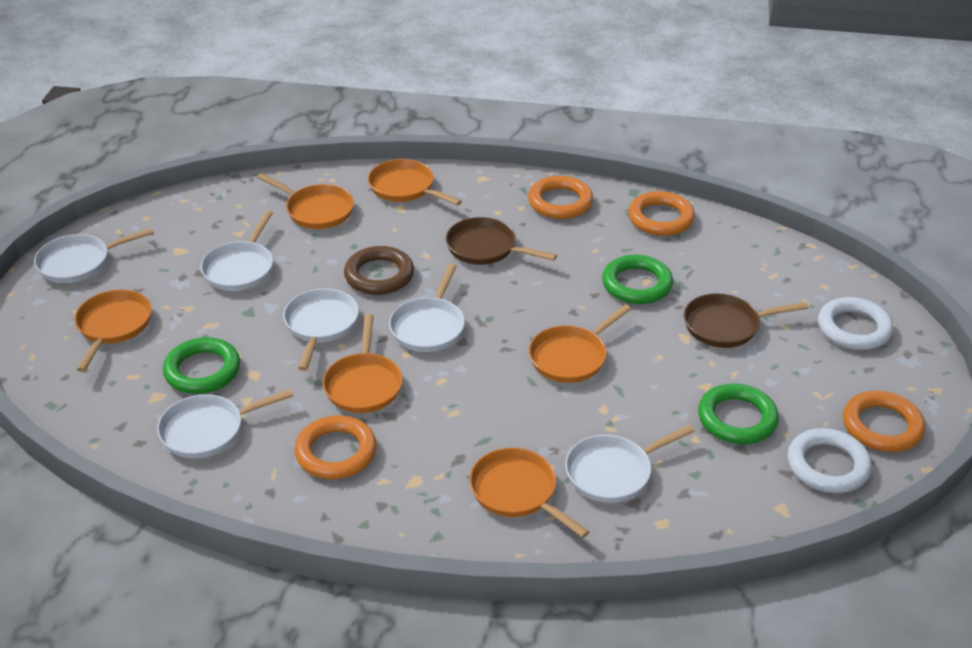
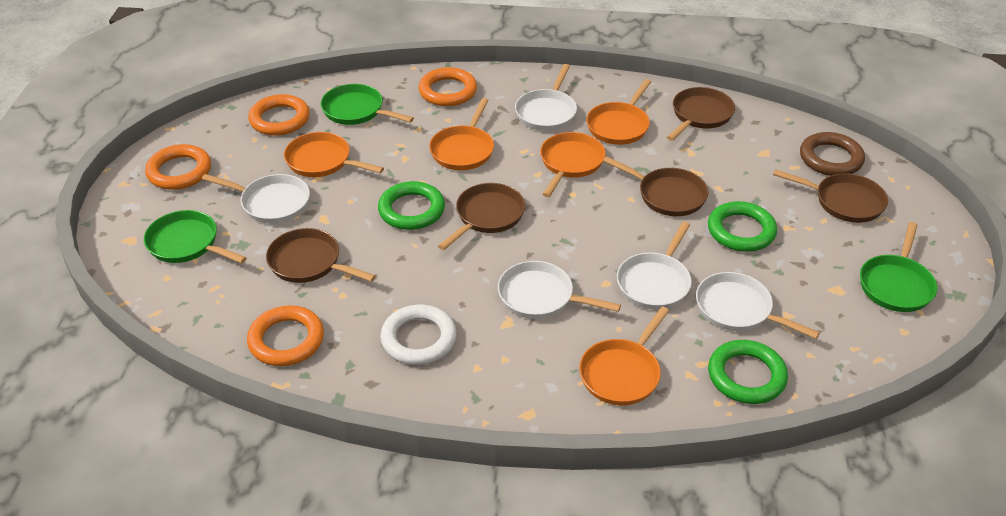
brown pan: 2 -> 5
green pan: 0 -> 3
orange pan: 6 -> 5
white pan: 6 -> 5
white ring: 2 -> 1

